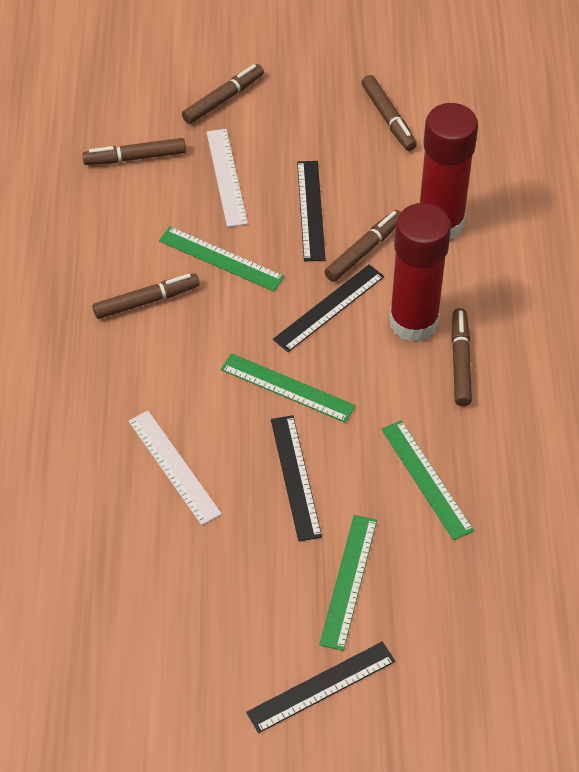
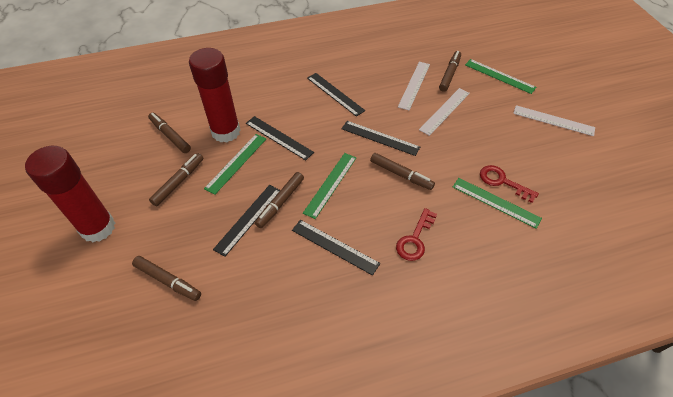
black ruler: 4 -> 5
red key: 0 -> 2
white ruler: 2 -> 3

